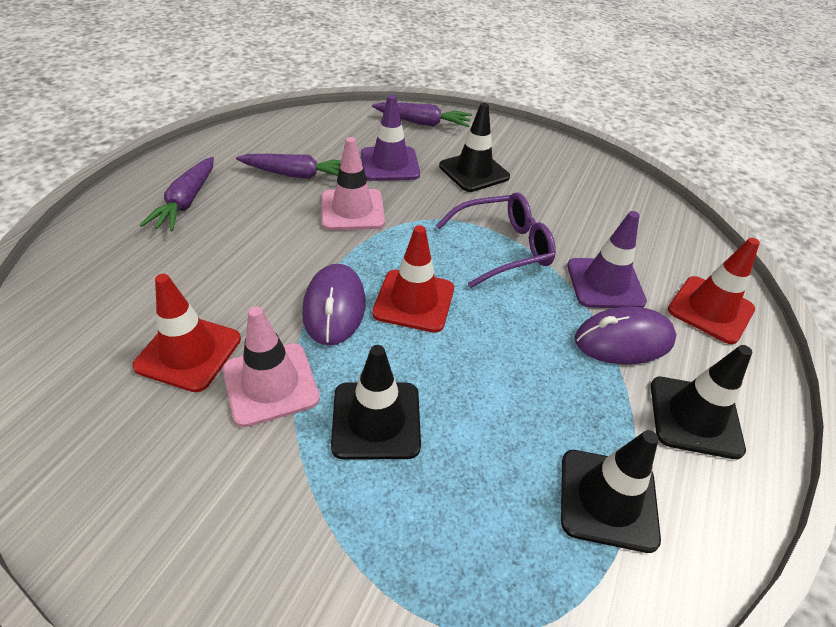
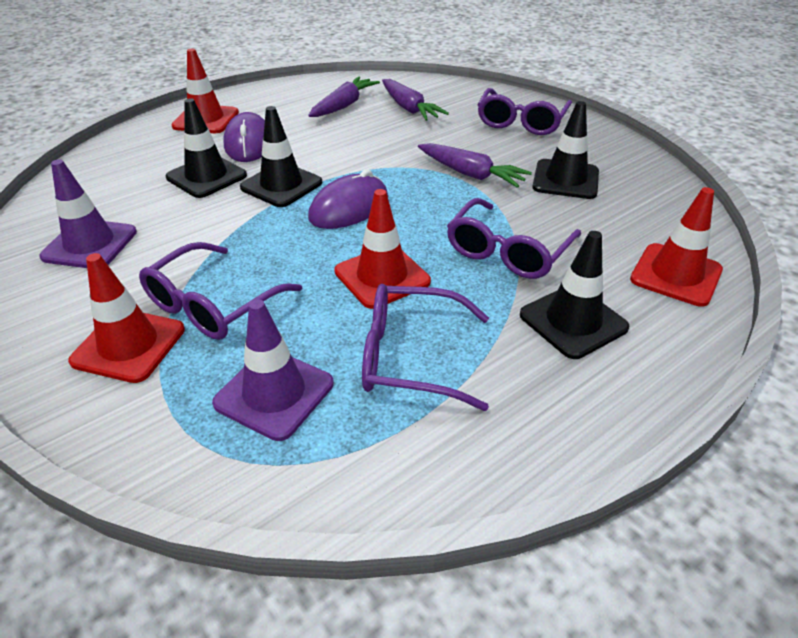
pink traffic cone: 2 -> 0
purple glasses: 1 -> 4
red traffic cone: 3 -> 4

